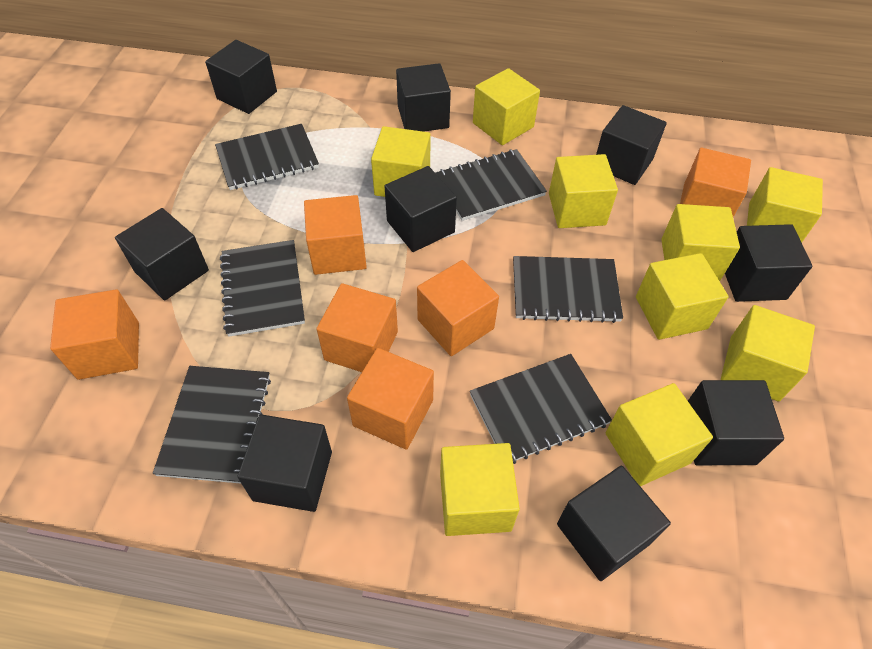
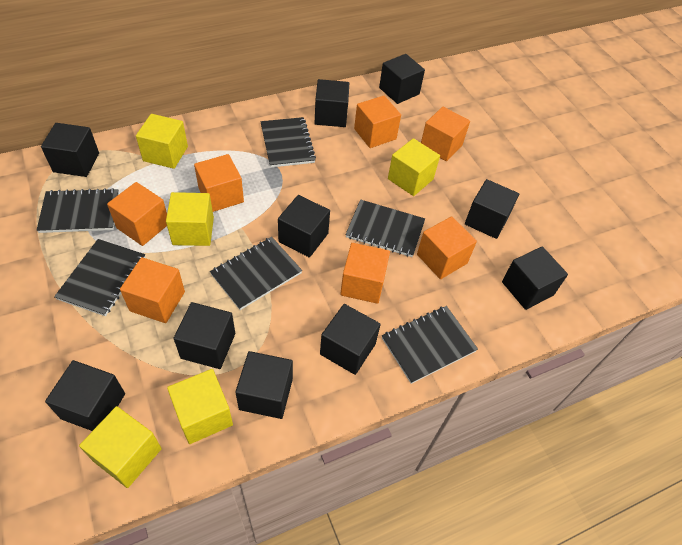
black cube: 9 -> 10
orange cube: 6 -> 7
yellow cube: 9 -> 5

